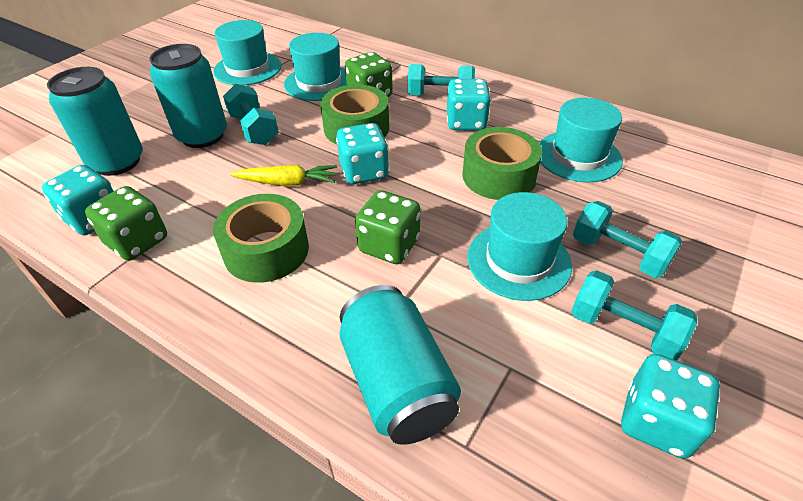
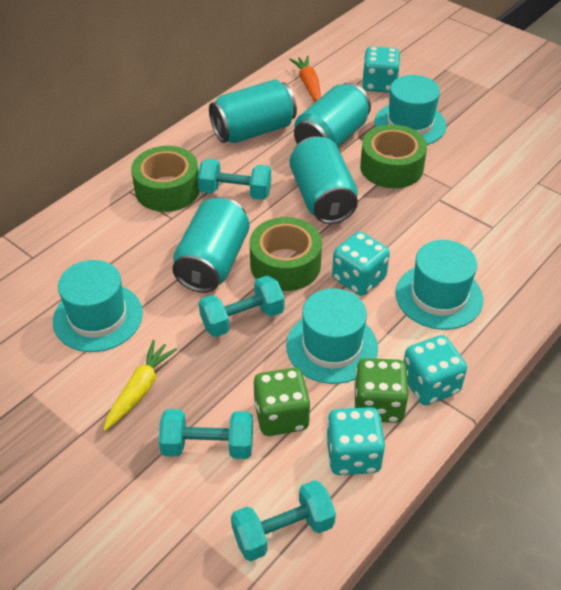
green dice: 3 -> 2
orange carrot: 0 -> 1
turquoise can: 3 -> 4

